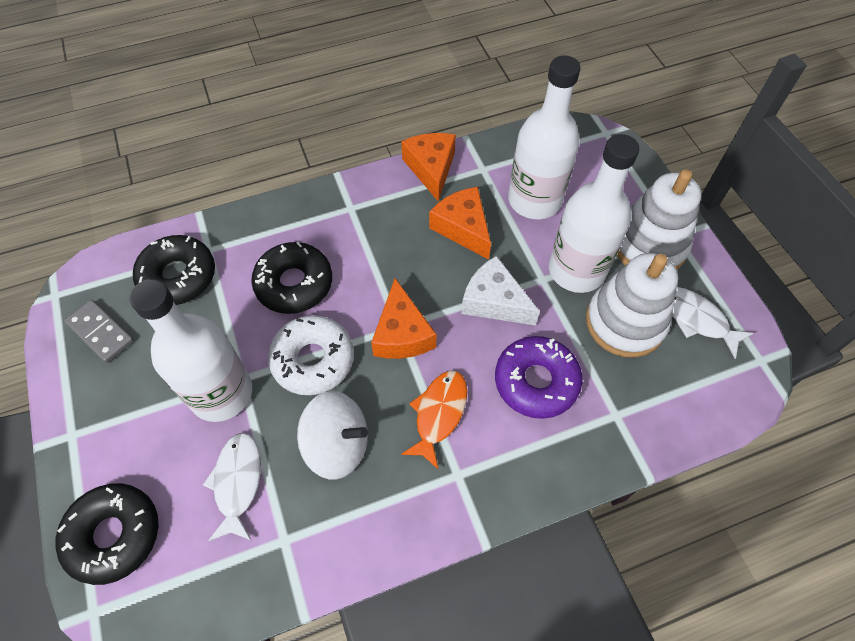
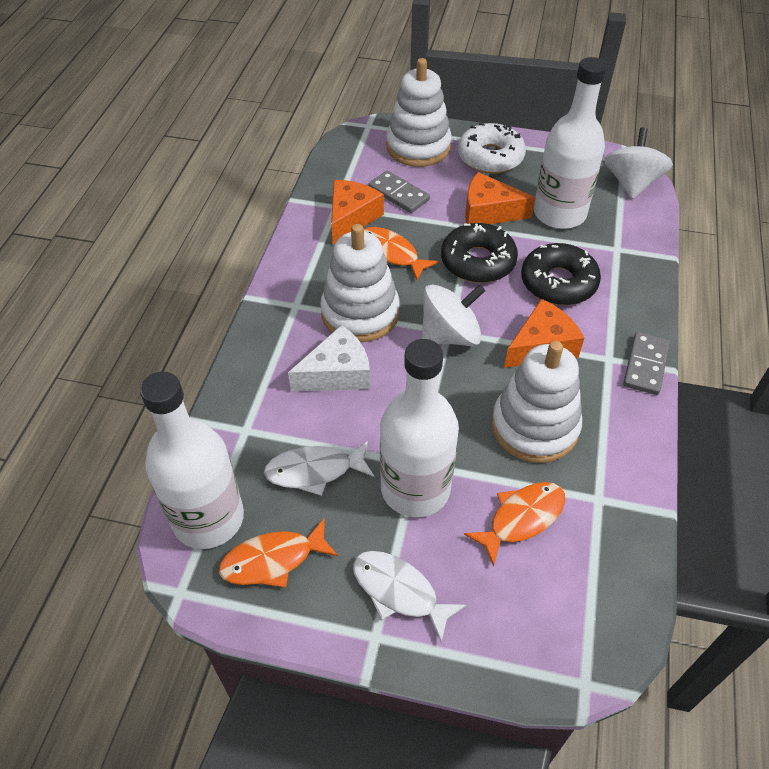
black donut: 3 -> 2
grey domino: 1 -> 2
orange fish: 1 -> 3
purple donut: 1 -> 0
white spinning top: 1 -> 2
white stacking toy: 2 -> 3

